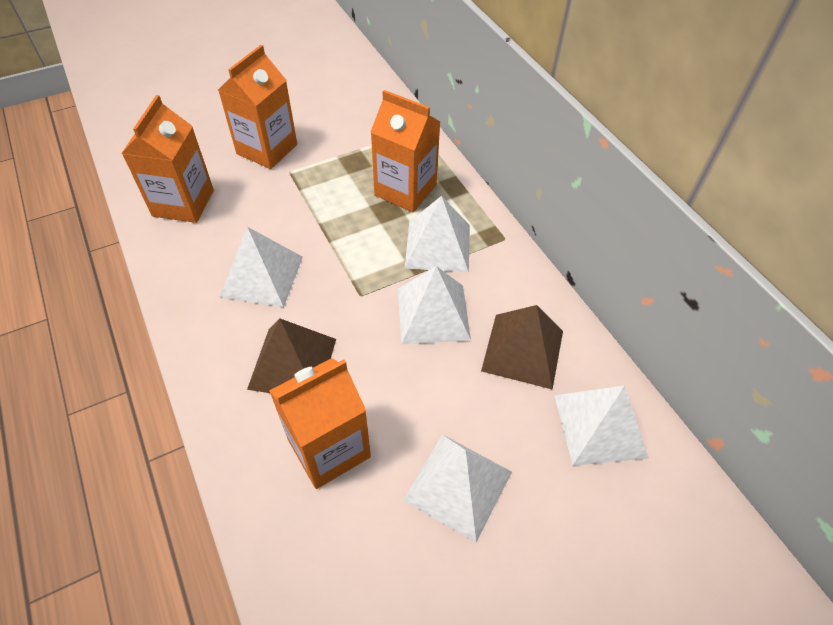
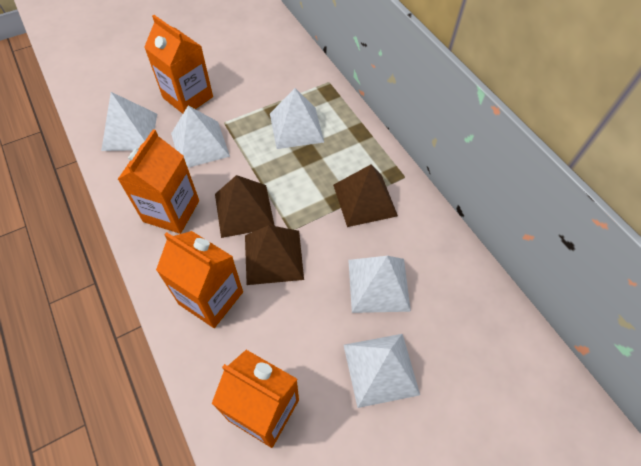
brown pyramid: 2 -> 3

